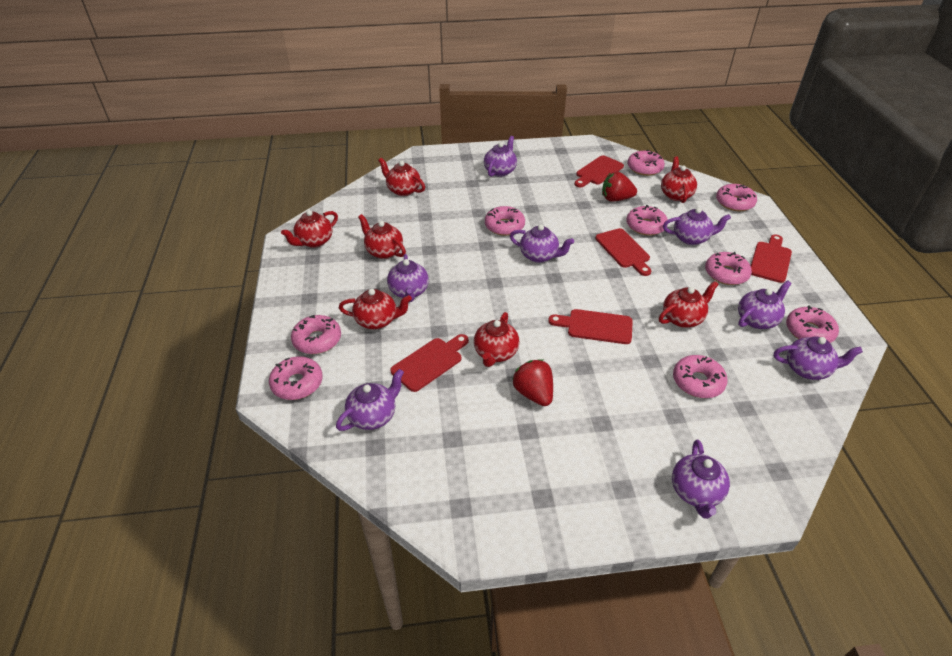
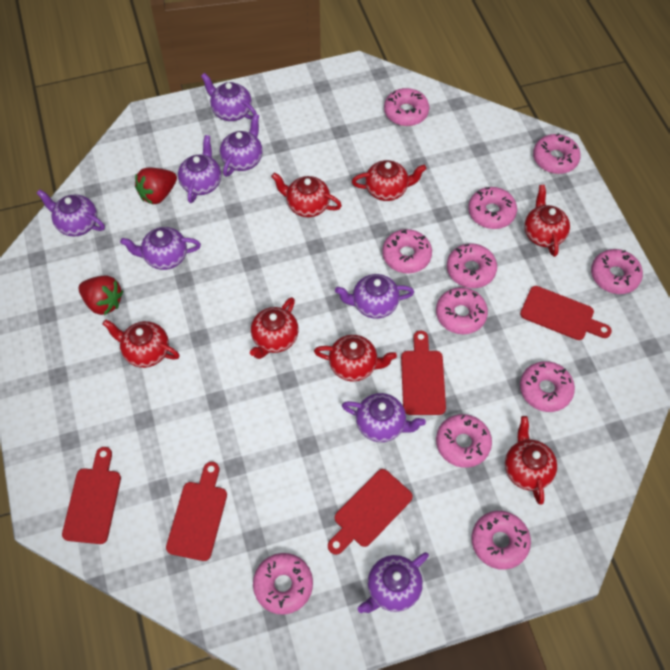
pink donut: 9 -> 11

